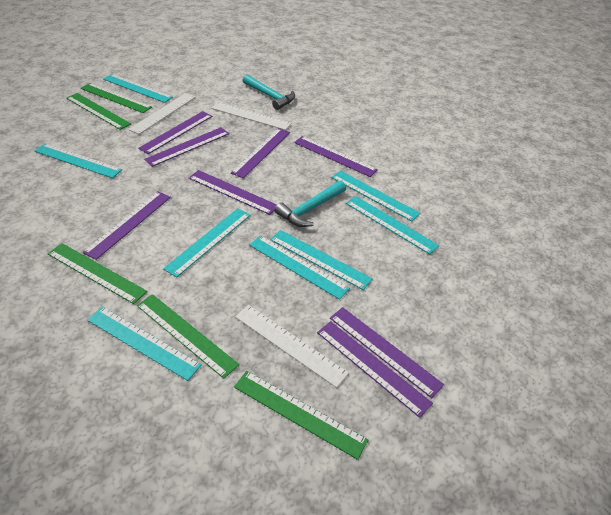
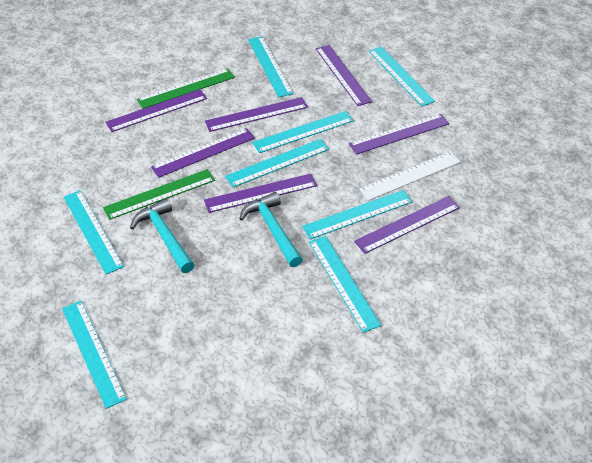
green ruler: 5 -> 2
purple ruler: 8 -> 7
white ruler: 3 -> 1

